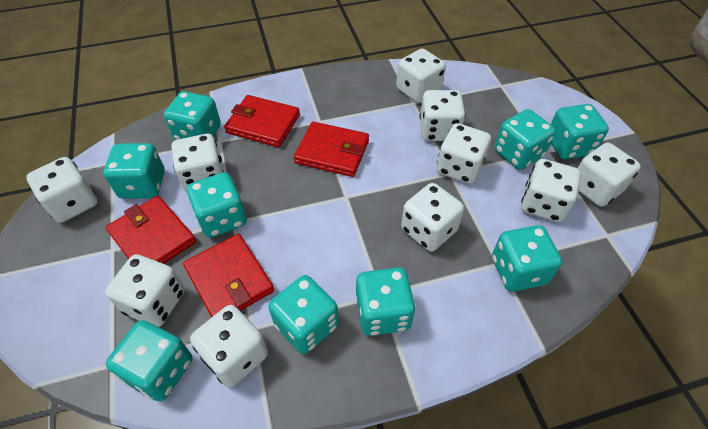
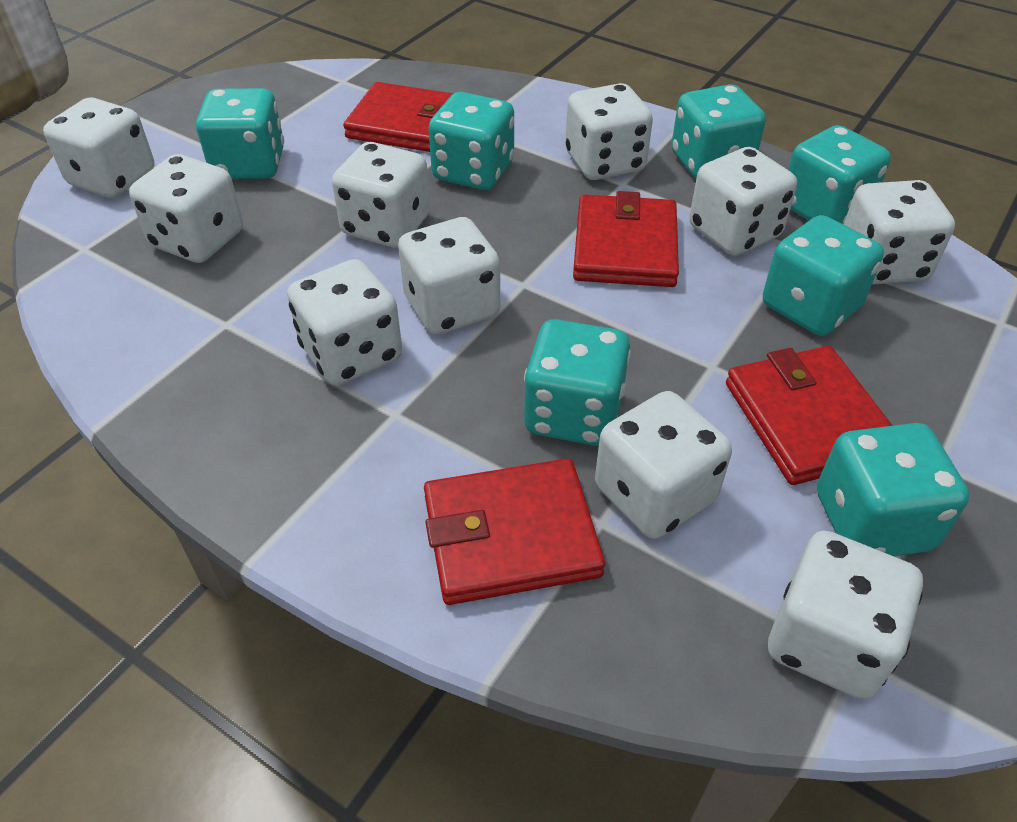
turquoise dice: 9 -> 7

